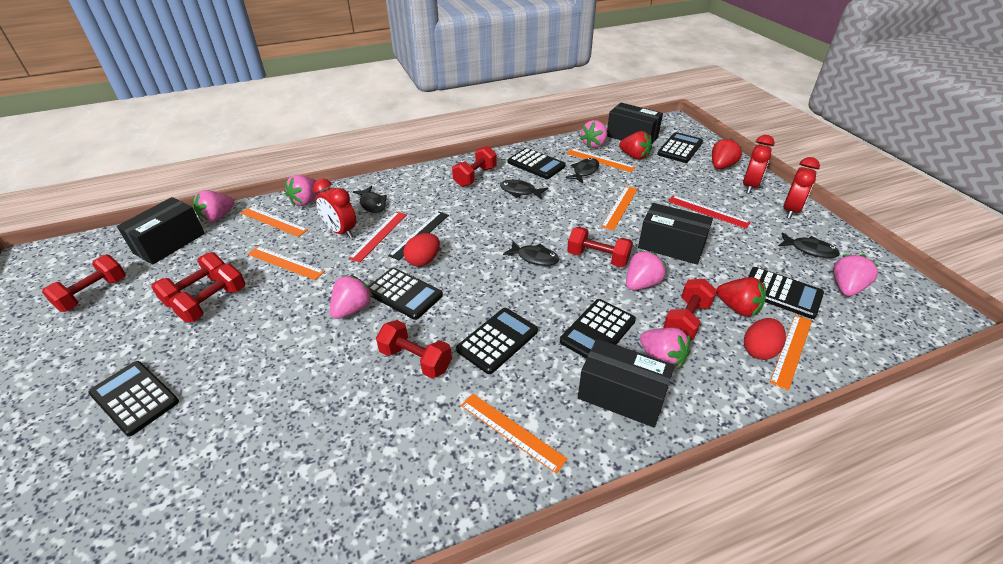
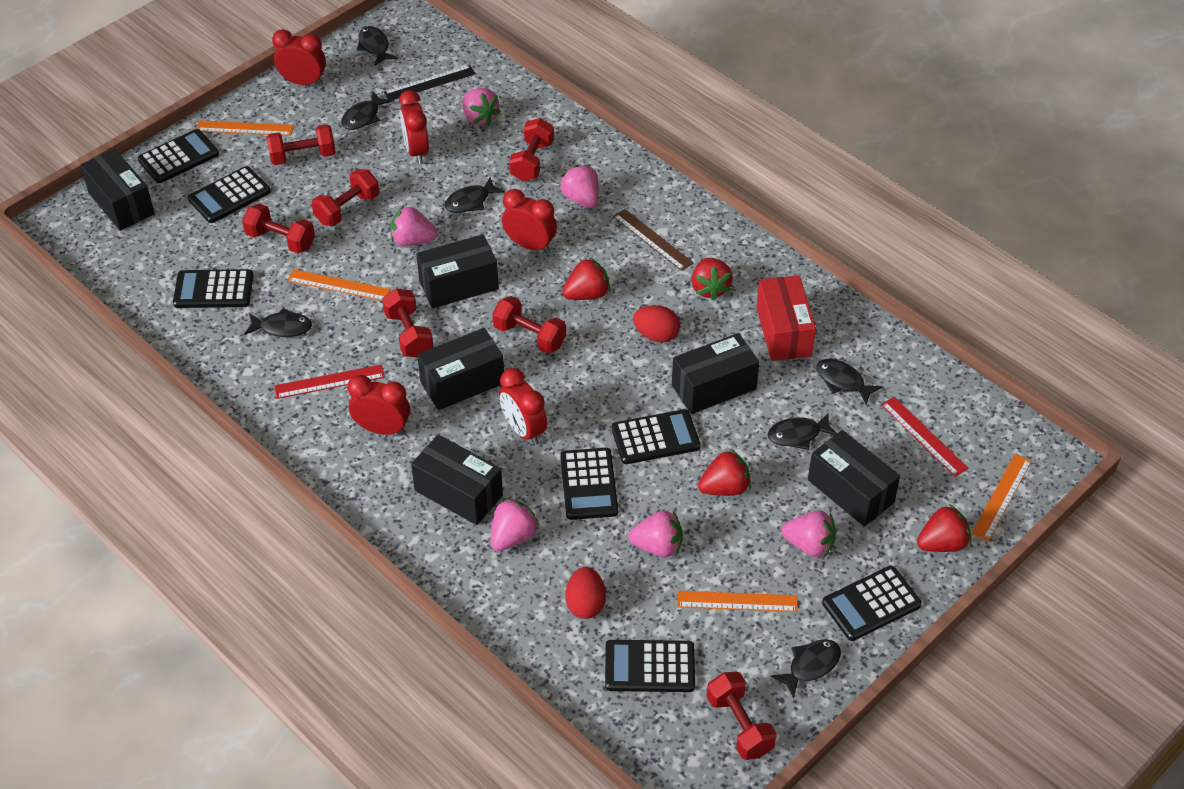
black box: 4 -> 6
black fish: 5 -> 7
brown ruler: 0 -> 1
orange ruler: 6 -> 4
pink strawberry: 7 -> 6
red box: 0 -> 1
red clock: 3 -> 5
red strawberry: 3 -> 4

